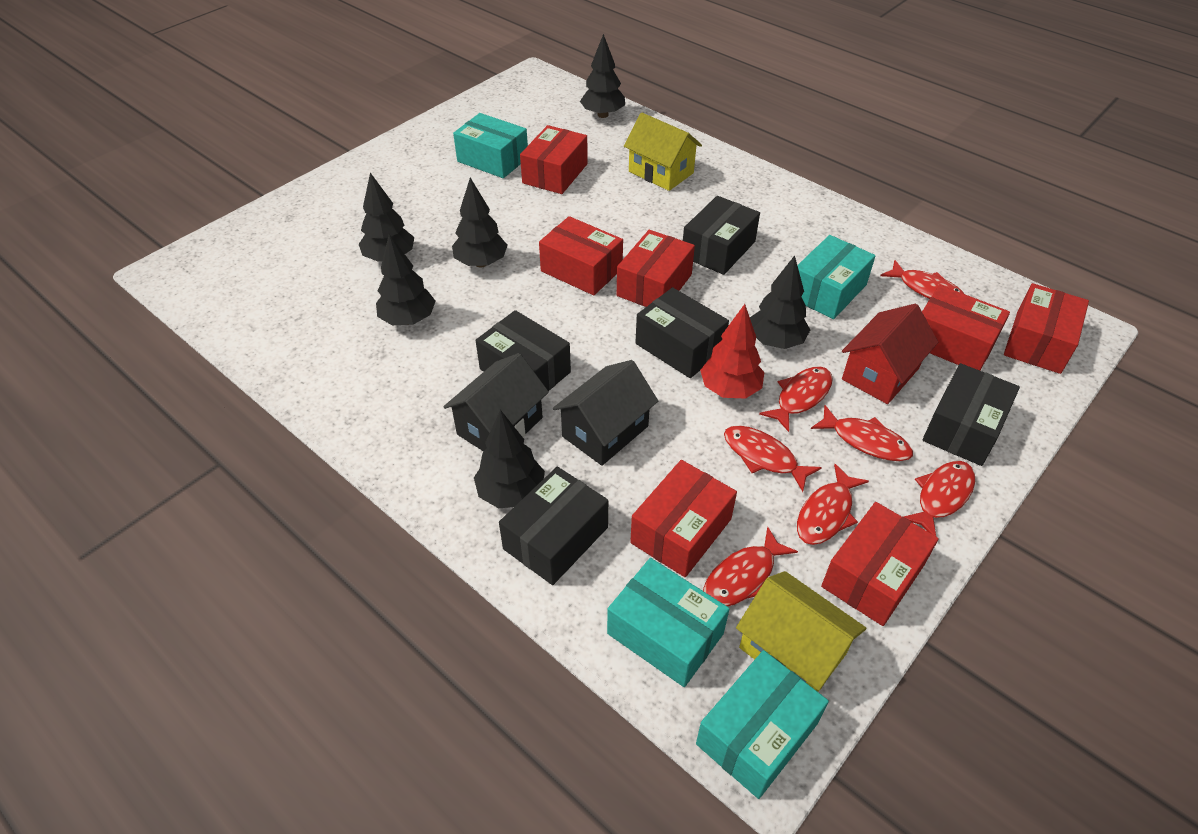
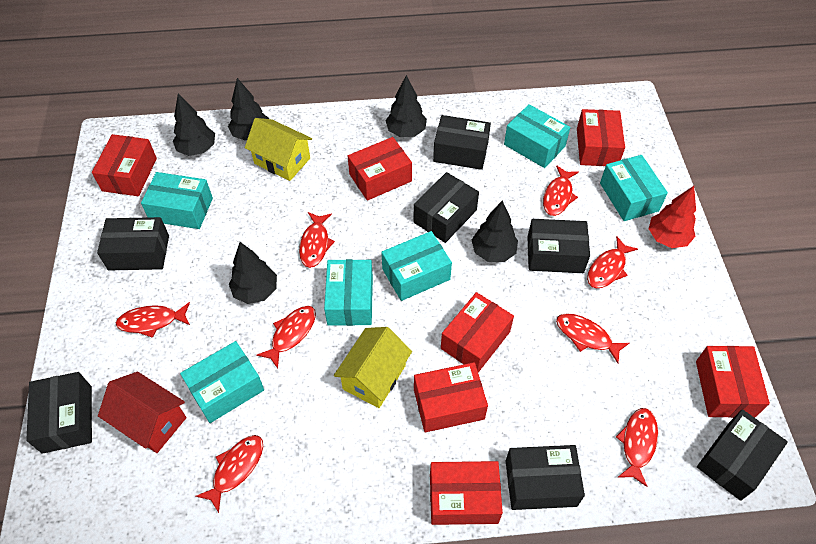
black box: 5 -> 7
black house: 2 -> 0
black tree: 6 -> 5
red fish: 7 -> 8
turquoise box: 4 -> 6

